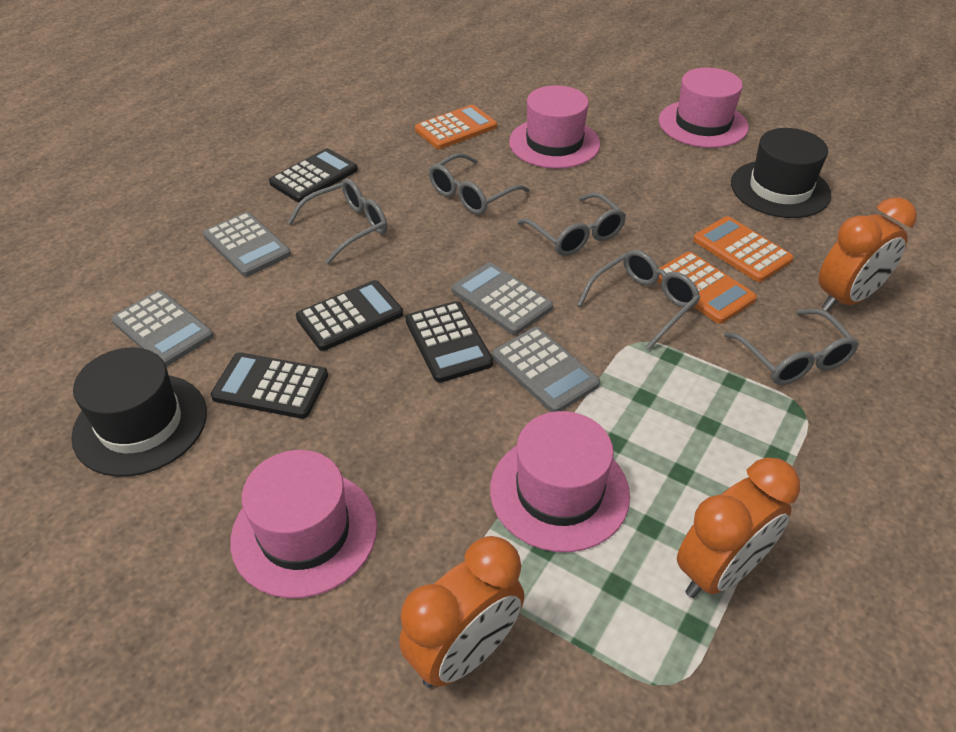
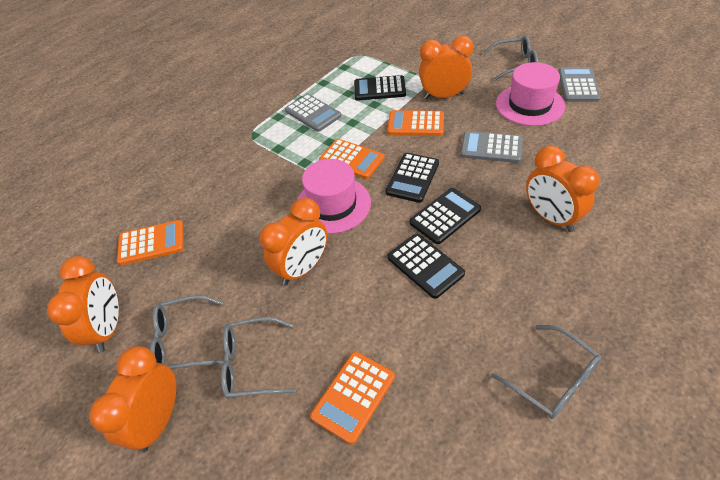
black hat: 2 -> 0
grey calculator: 4 -> 3
grey glasses: 5 -> 4
orange calculator: 3 -> 4
orange clock: 3 -> 5
pink hat: 4 -> 2

